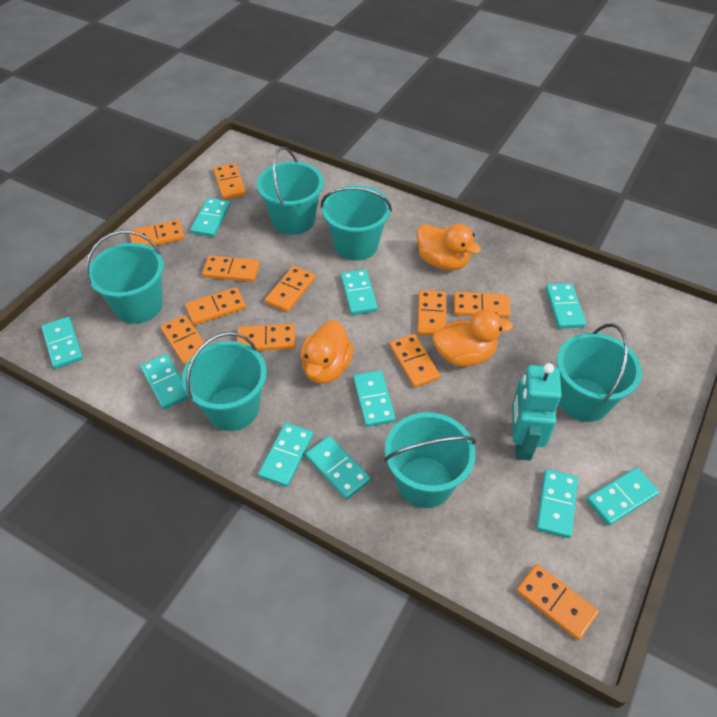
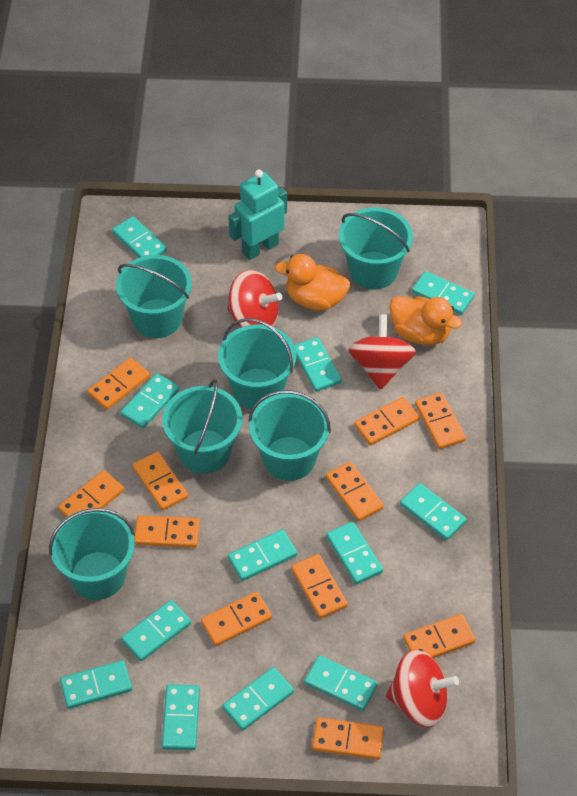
orange duck: 3 -> 2
red spinning top: 0 -> 3
turquoise domino: 10 -> 12

